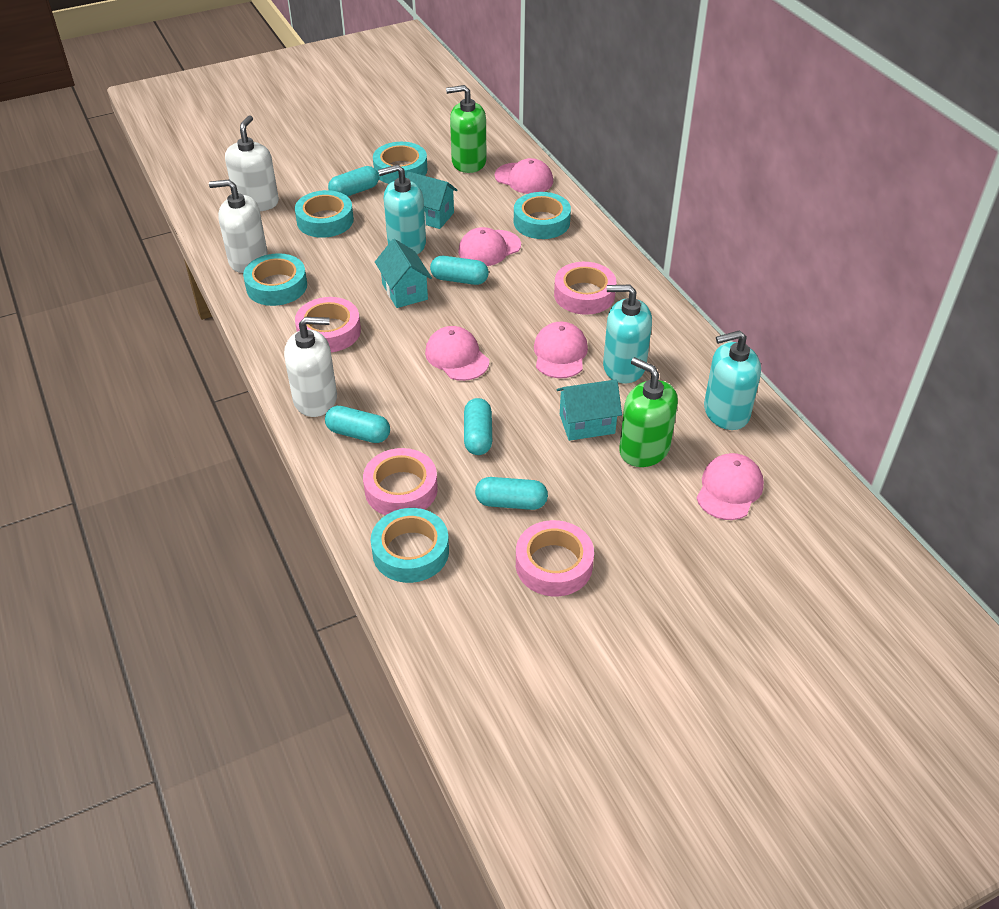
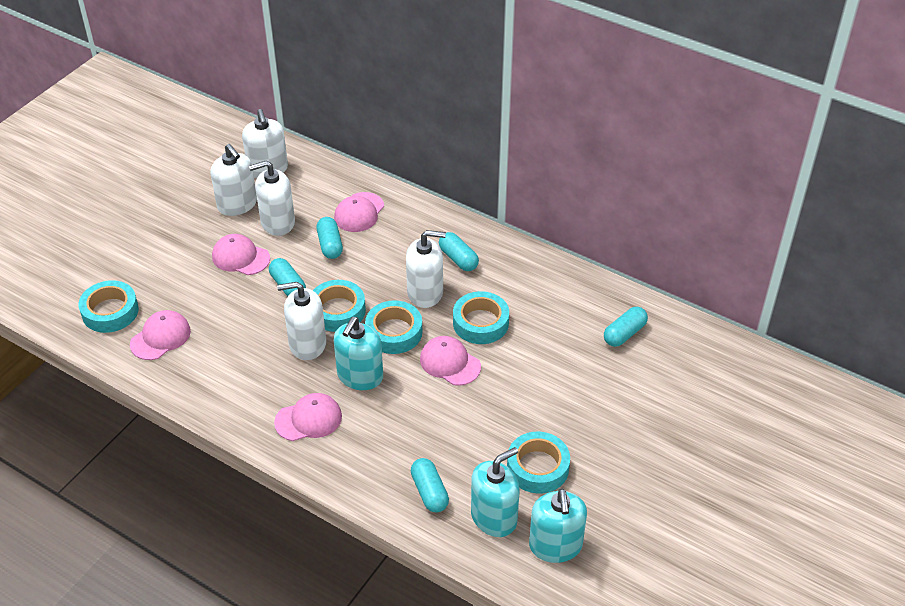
green soap dispenser: 2 -> 0
pink tape: 4 -> 0
turquoise house: 3 -> 0
white soap dispenser: 3 -> 5

